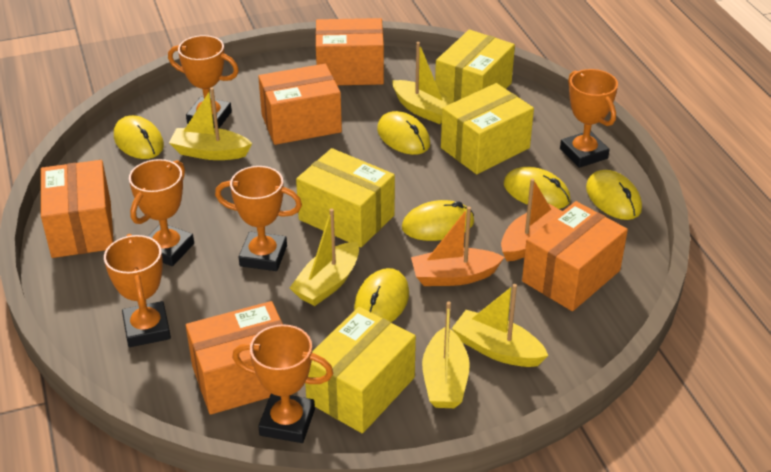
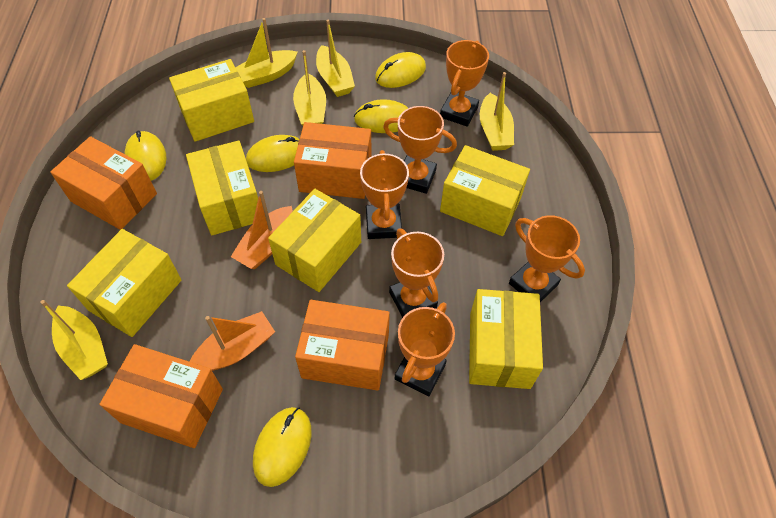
orange box: 5 -> 4
yellow box: 4 -> 6
yellow mouse: 6 -> 5

